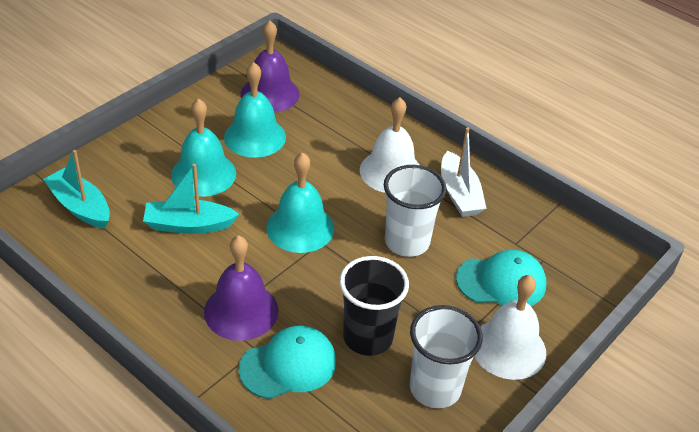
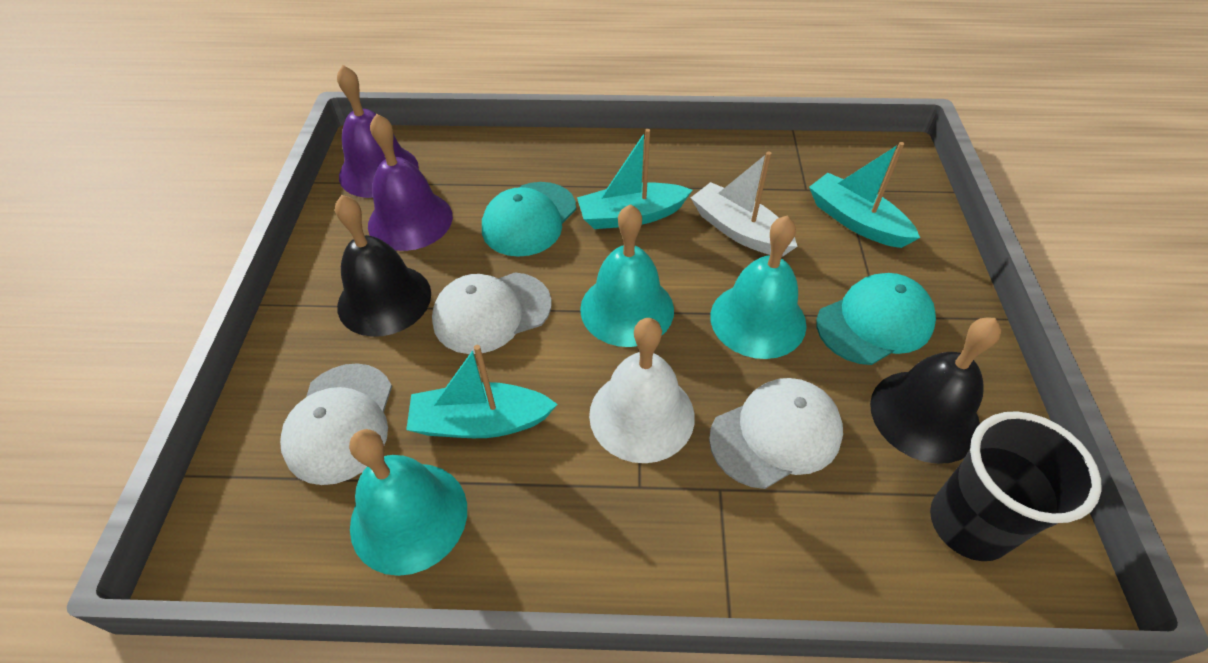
black bell: 0 -> 2
turquoise boat: 2 -> 3
white bell: 2 -> 1
white cap: 0 -> 3
white cup: 2 -> 0

